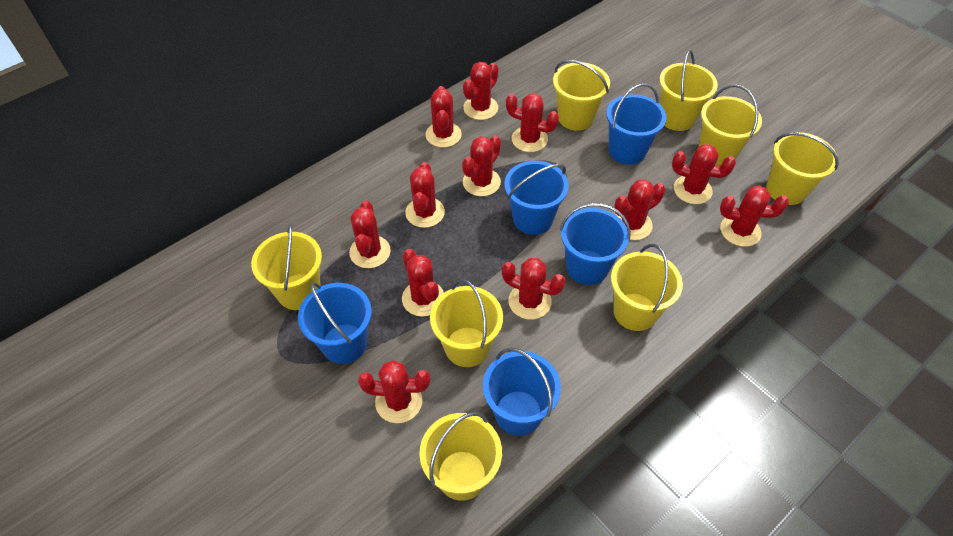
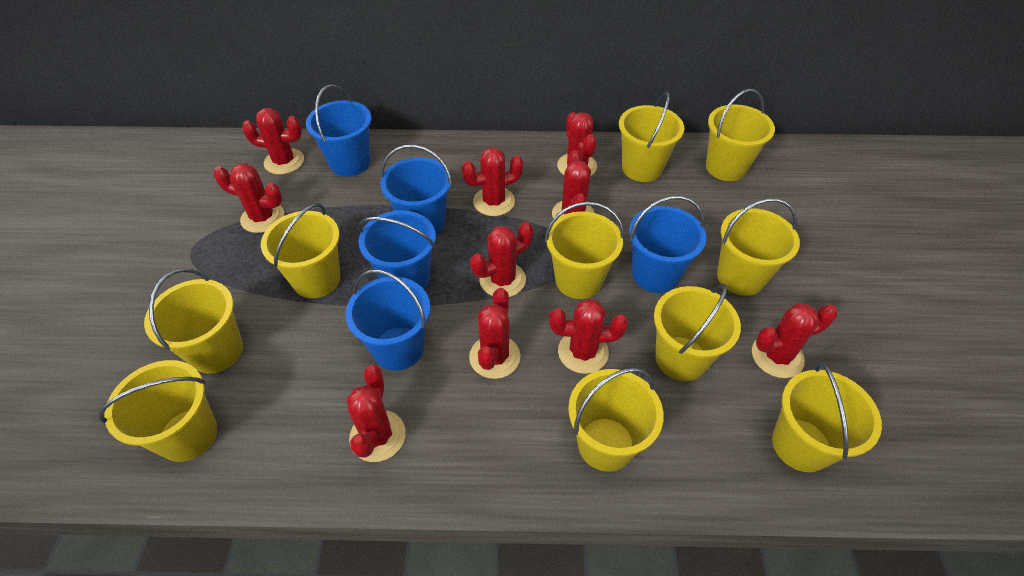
red cactus: 12 -> 10
yellow bucket: 8 -> 10

